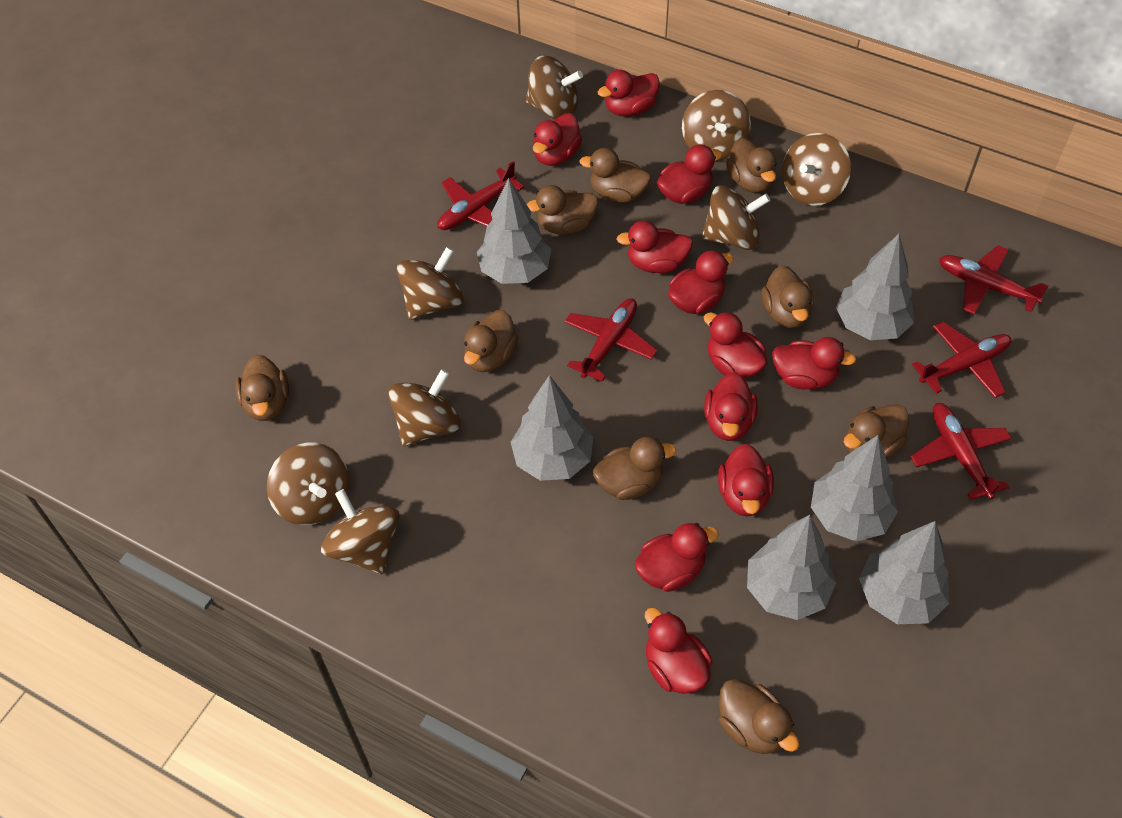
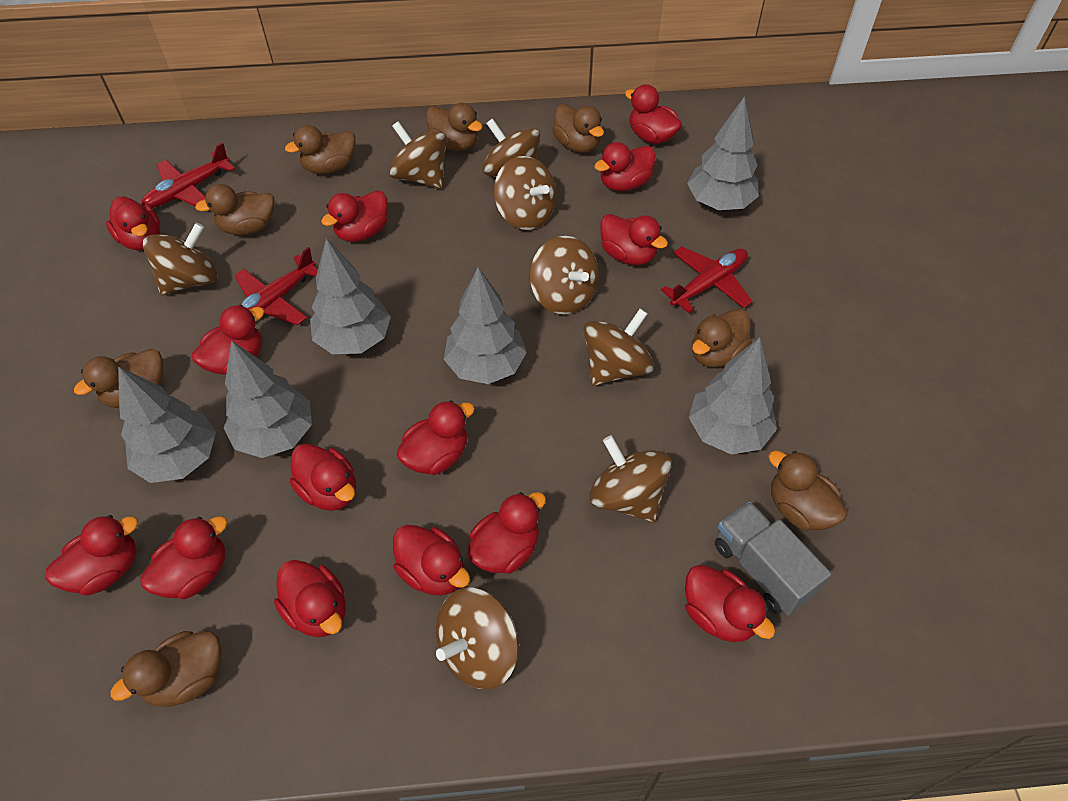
brown duck: 9 -> 8
grey truck: 0 -> 1
red duck: 11 -> 14
red plane: 5 -> 3

